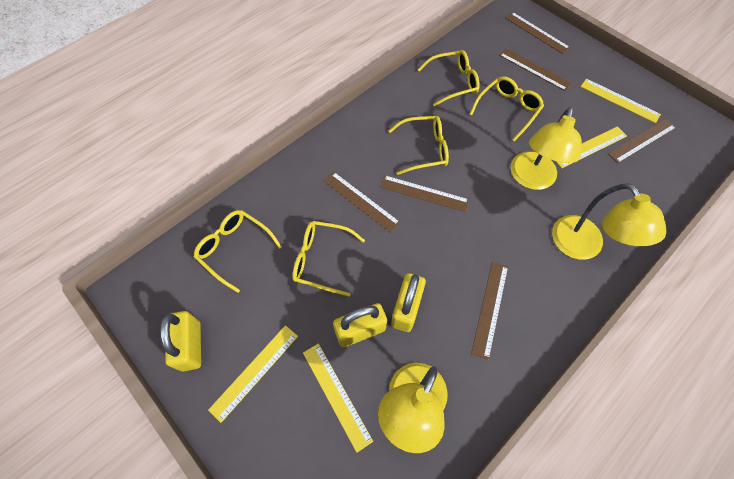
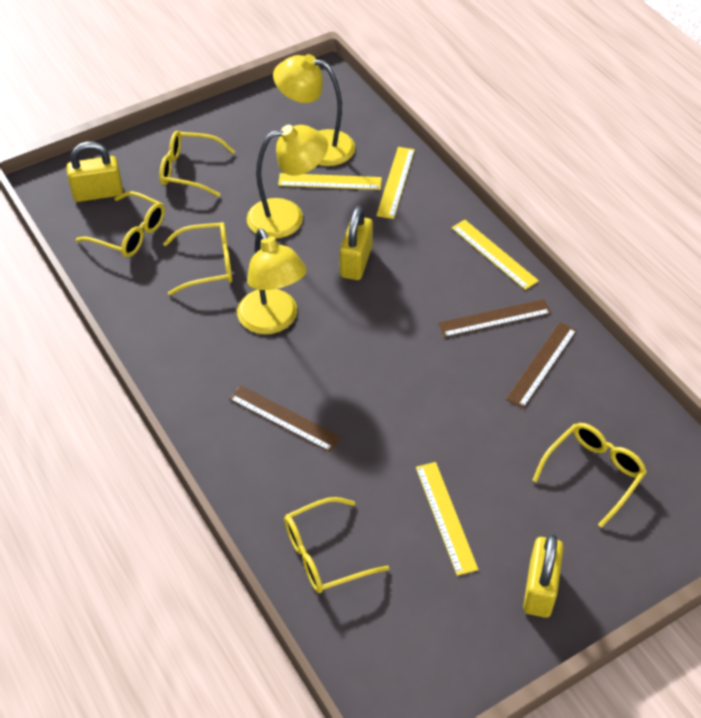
brown ruler: 6 -> 3

